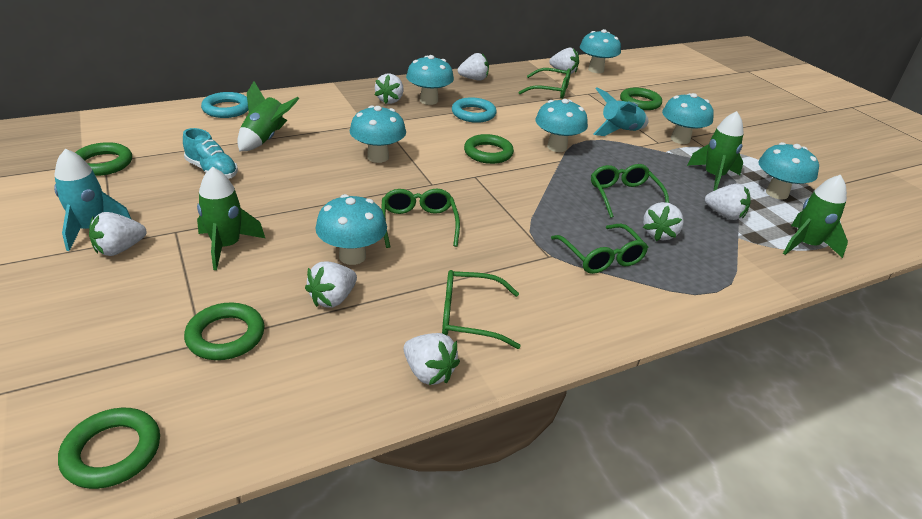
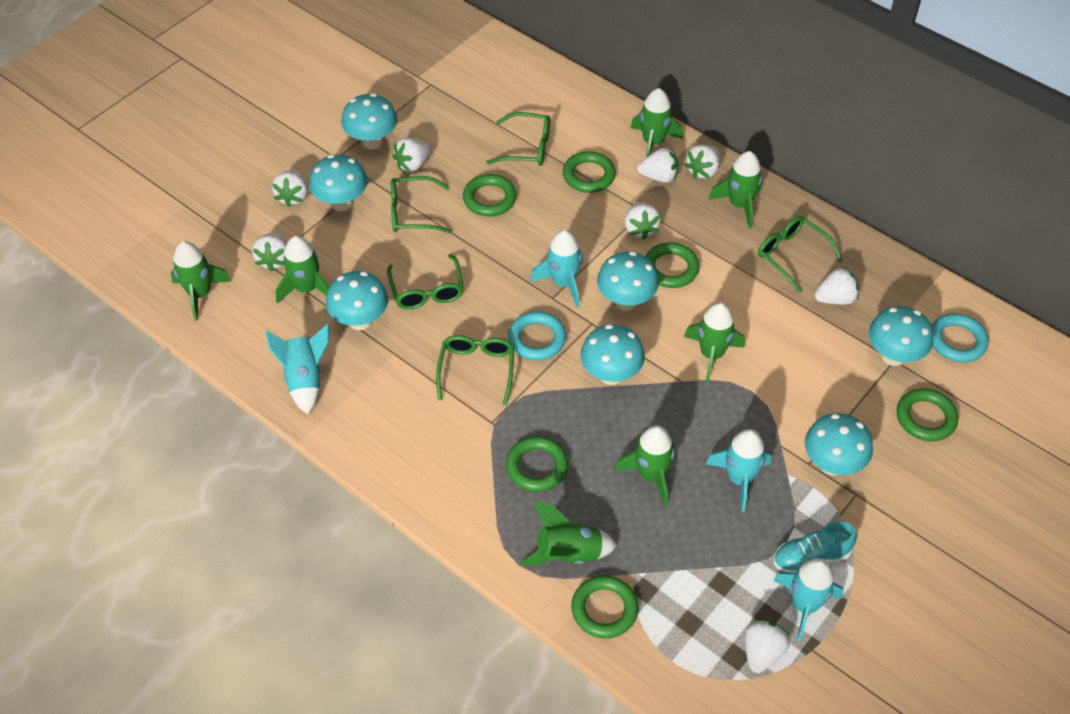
green ring: 5 -> 6
green rocket: 4 -> 7
turquoise rocket: 2 -> 4

